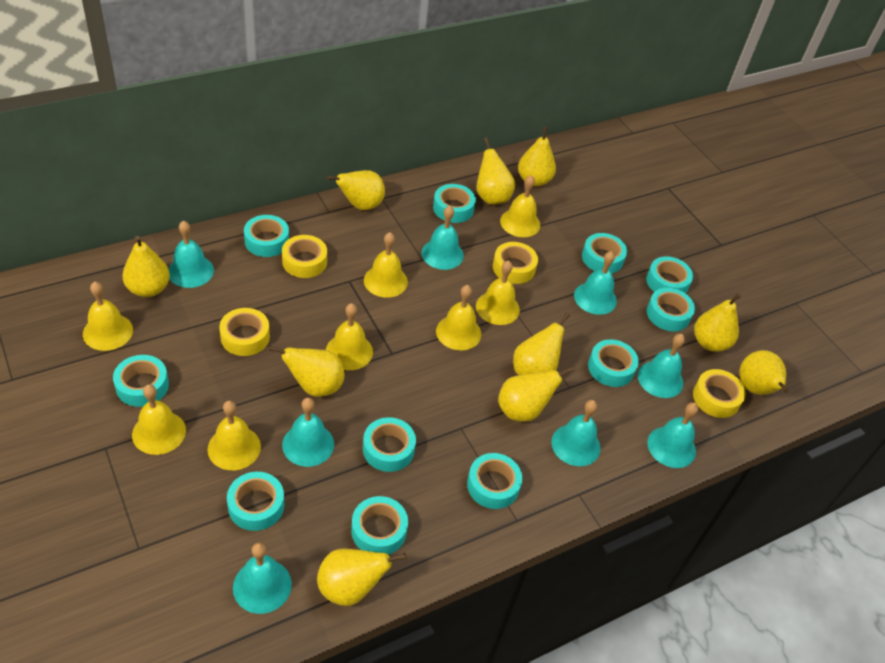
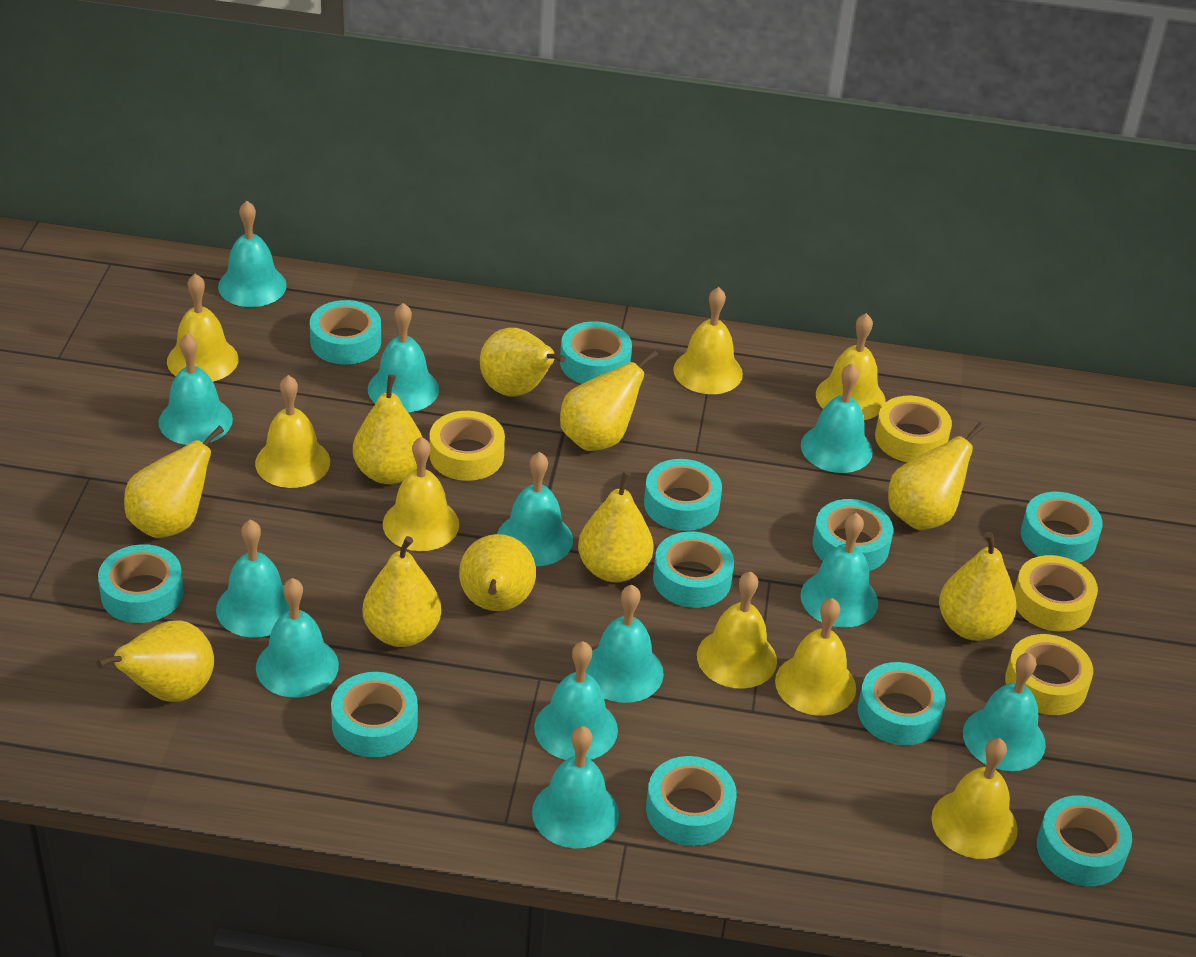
turquoise bell: 8 -> 12

